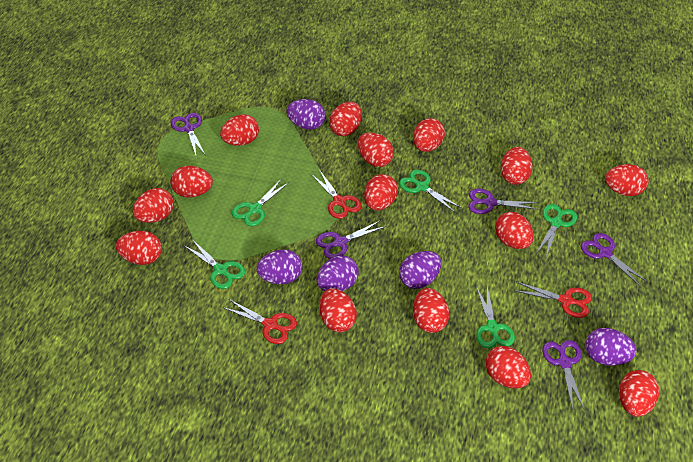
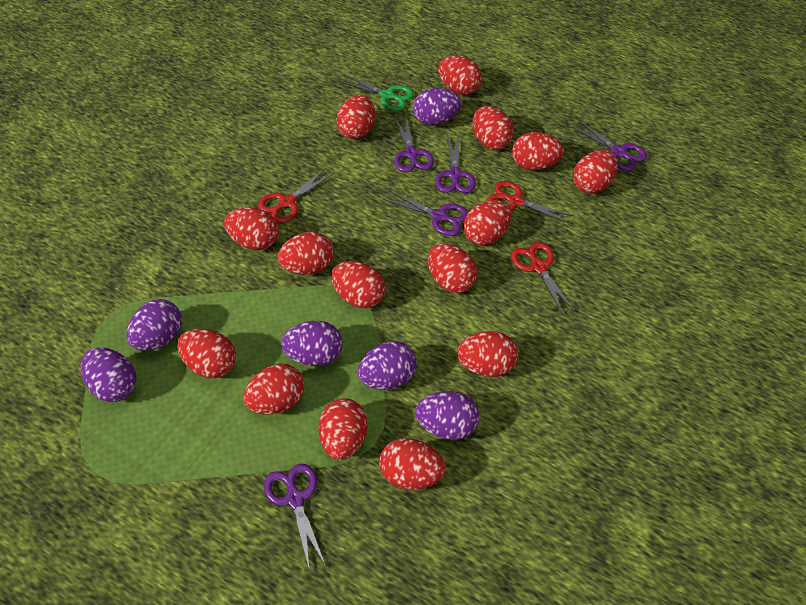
green scissors: 5 -> 1
purple egg: 5 -> 6

